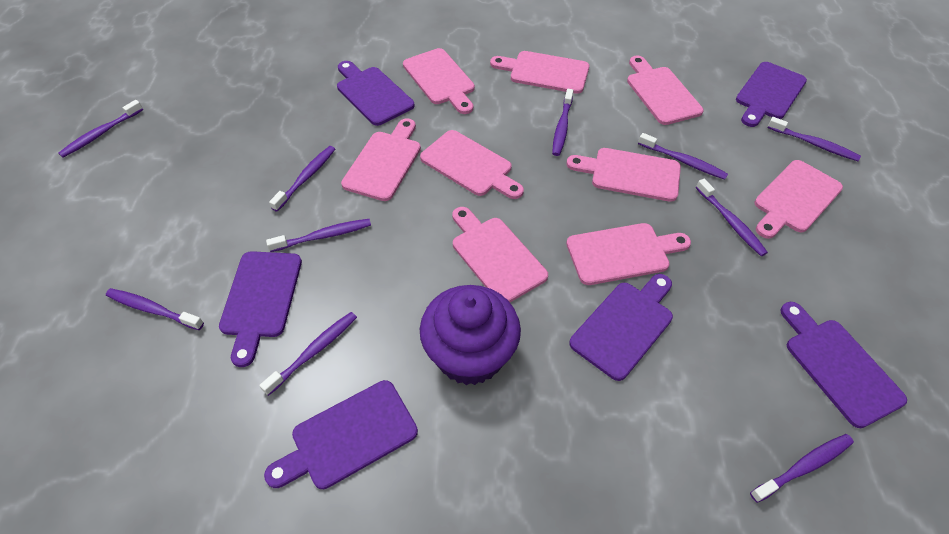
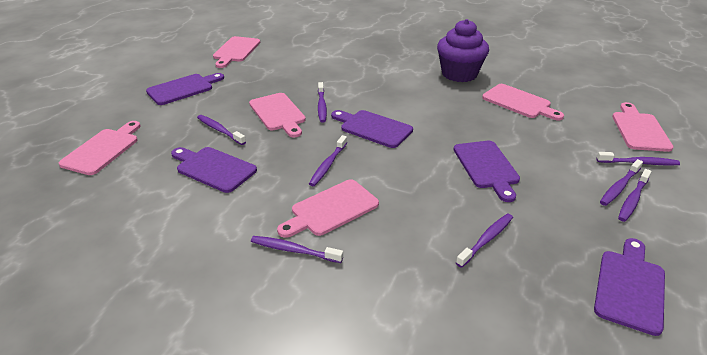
pink cutting board: 9 -> 6
purple cutting board: 6 -> 5
purple toothbrush: 10 -> 8

